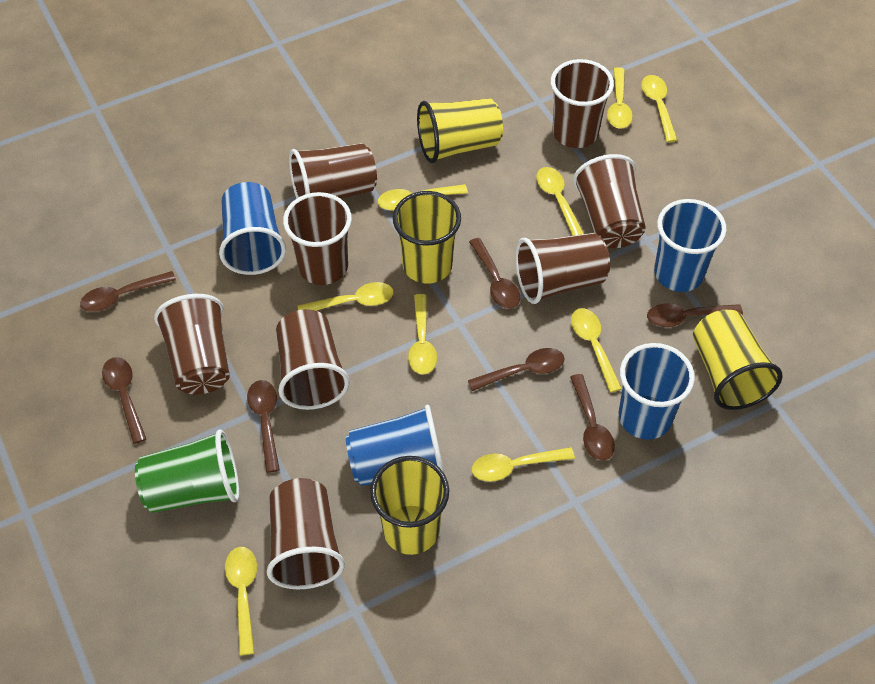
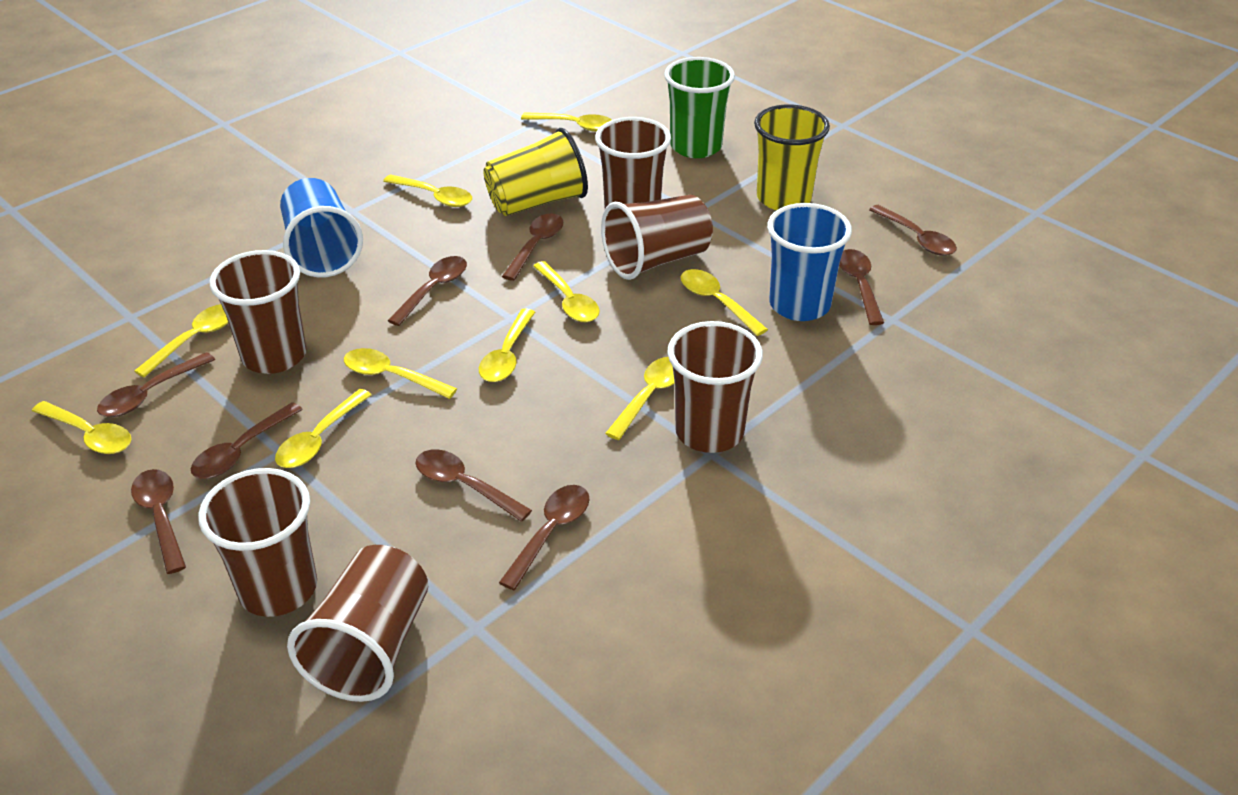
blue cup: 4 -> 2
brown cup: 8 -> 6
brown spoon: 7 -> 9
yellow cup: 4 -> 2
yellow spoon: 9 -> 10

